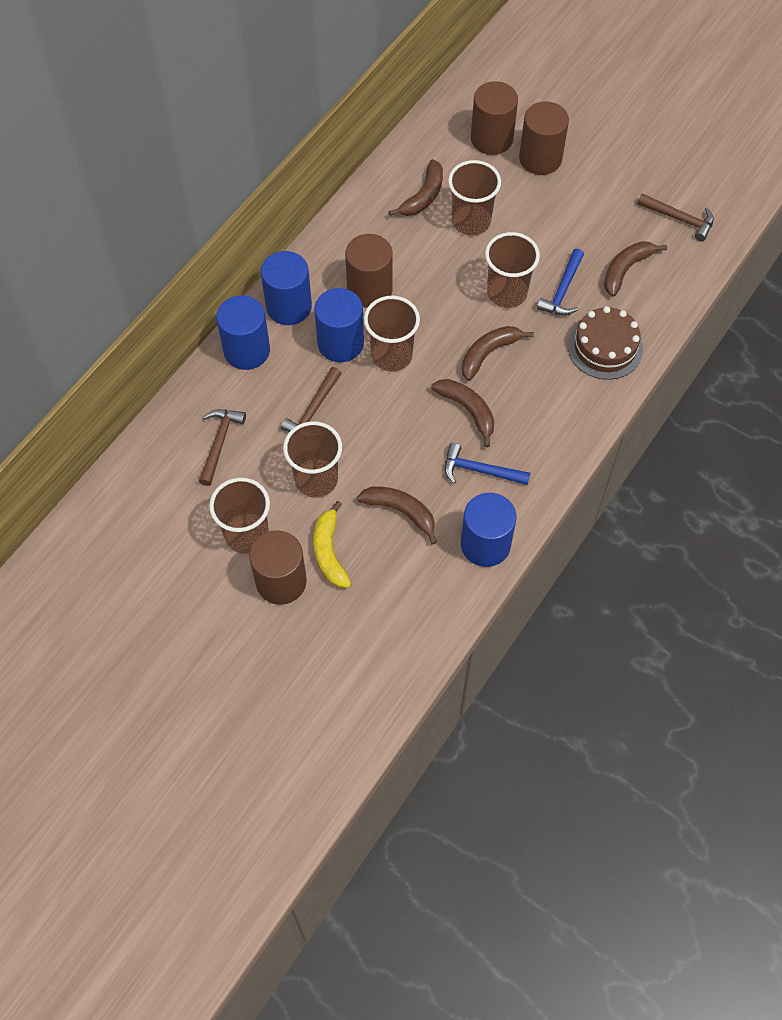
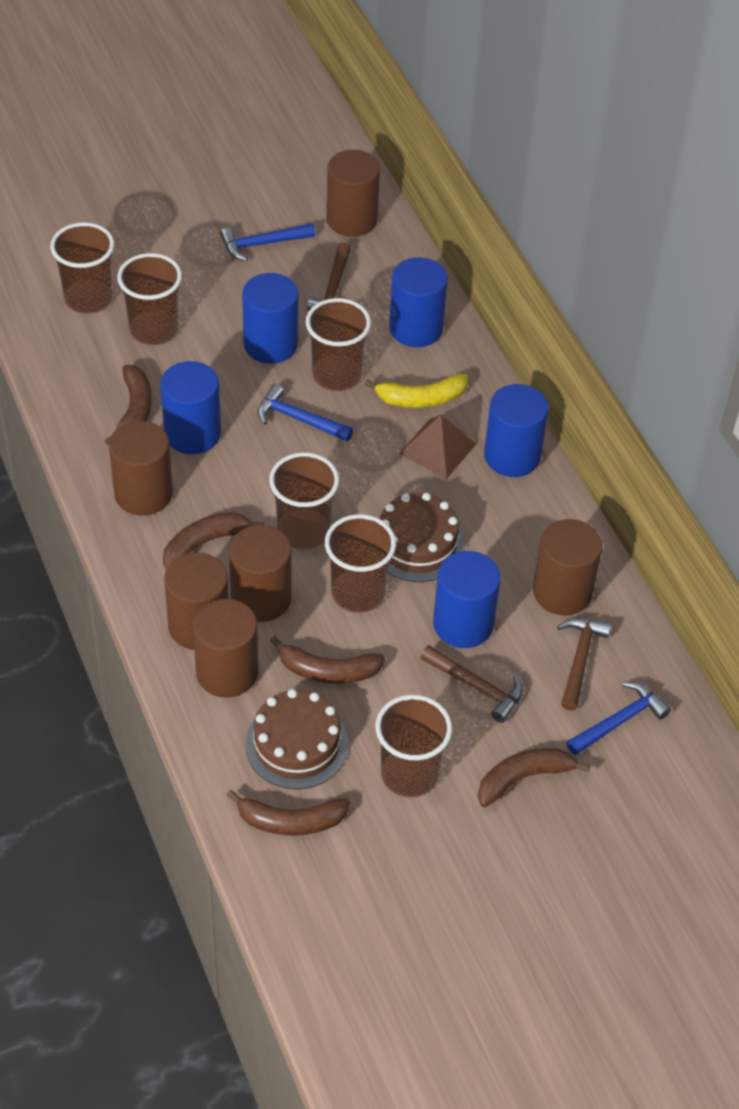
blue cylinder: 4 -> 5
blue hammer: 2 -> 3
brown cake: 1 -> 2
brown cup: 5 -> 6
brown cylinder: 4 -> 6
brown pyramid: 0 -> 1

